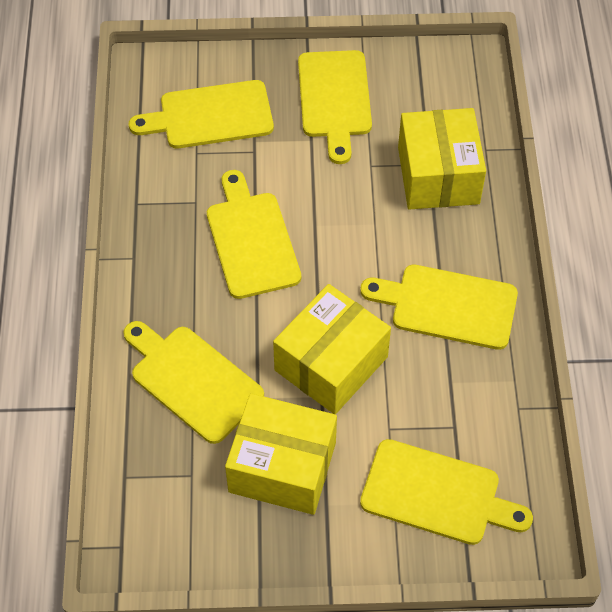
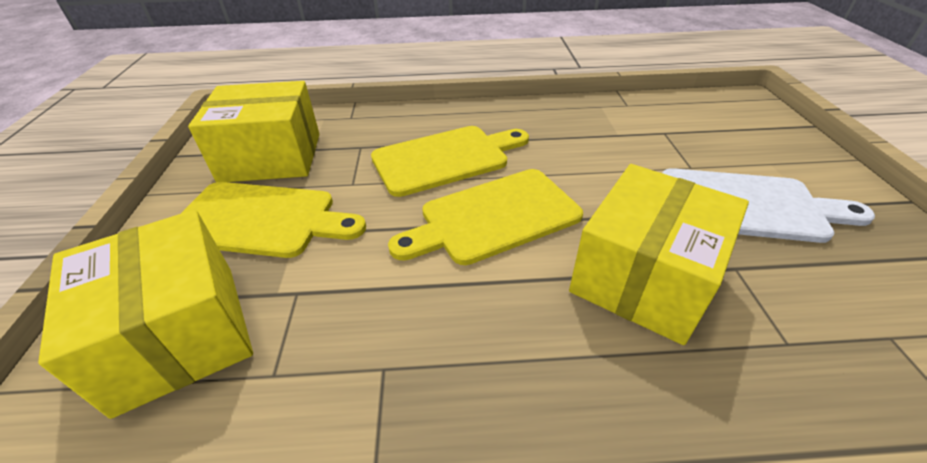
white cutting board: 0 -> 1
yellow cutting board: 6 -> 3

